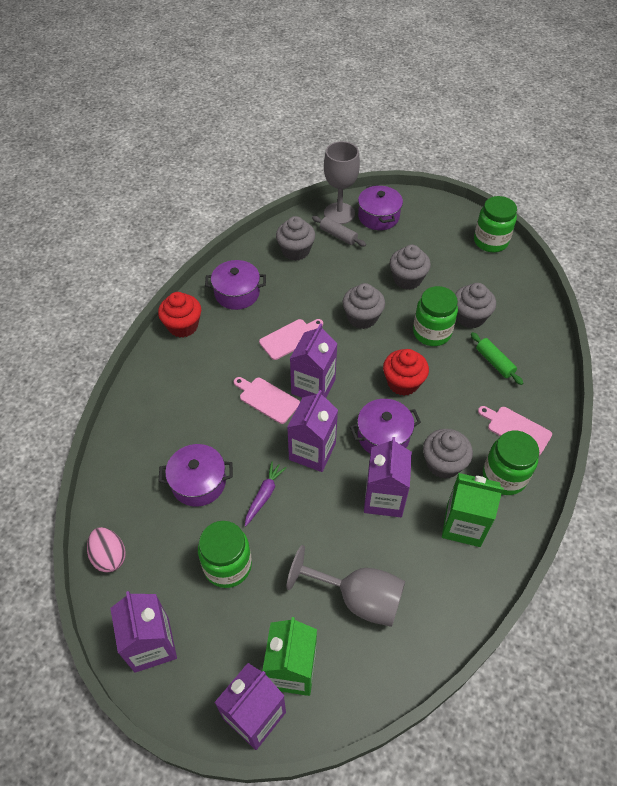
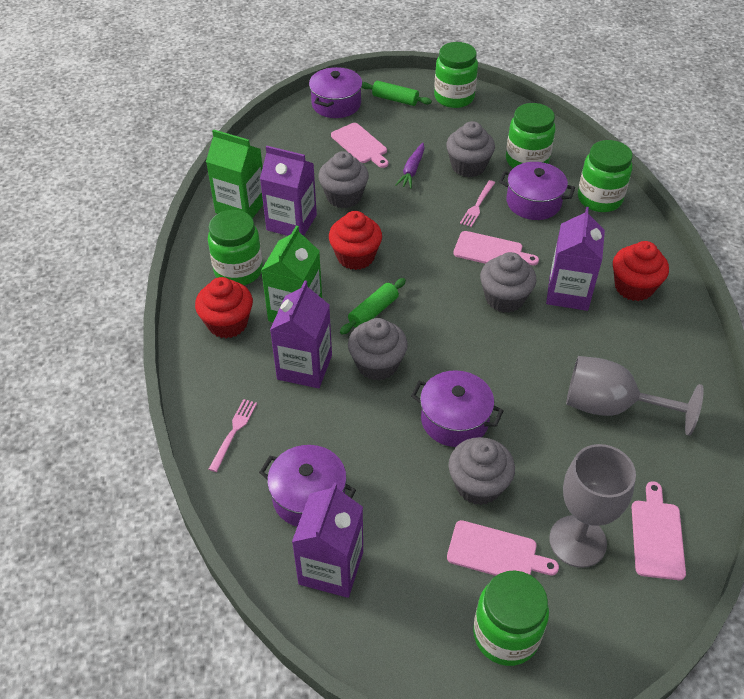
green jar: 4 -> 5
green rolling pin: 1 -> 2
grey rolling pin: 1 -> 0
pink cutting board: 3 -> 4
pink egg: 1 -> 0
pink fork: 0 -> 2
purple carton: 5 -> 4
red cupcake: 2 -> 3

